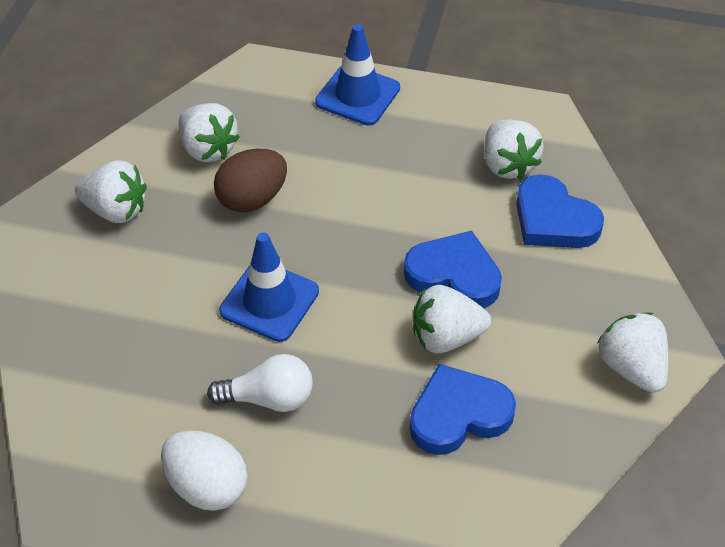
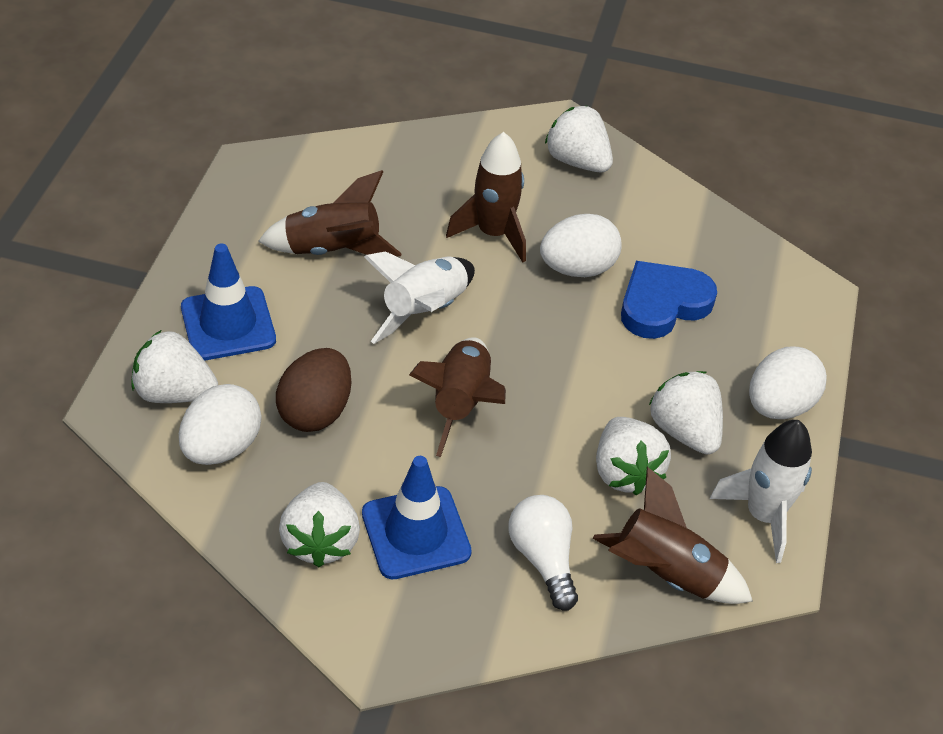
blue heart: 3 -> 1
brown rocket: 0 -> 4
white egg: 1 -> 3
white rocket: 0 -> 2

